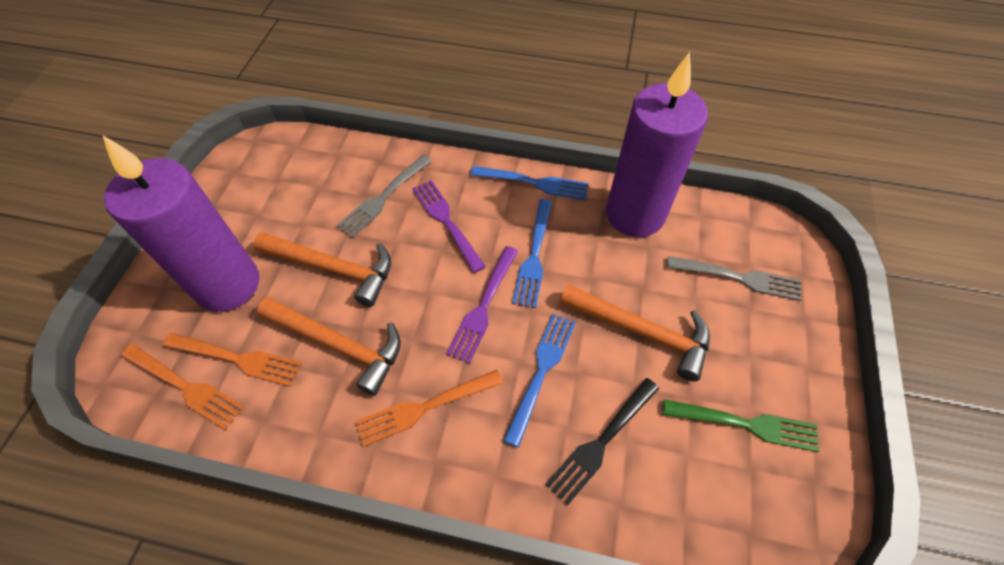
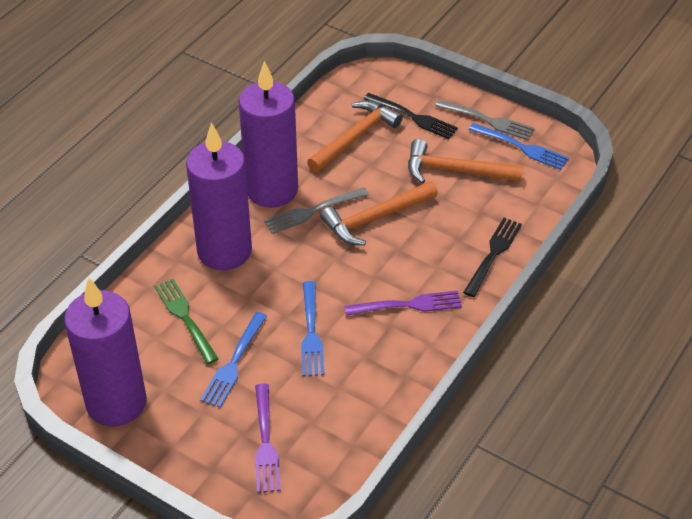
black fork: 1 -> 2
orange fork: 3 -> 0
purple candle: 2 -> 3

